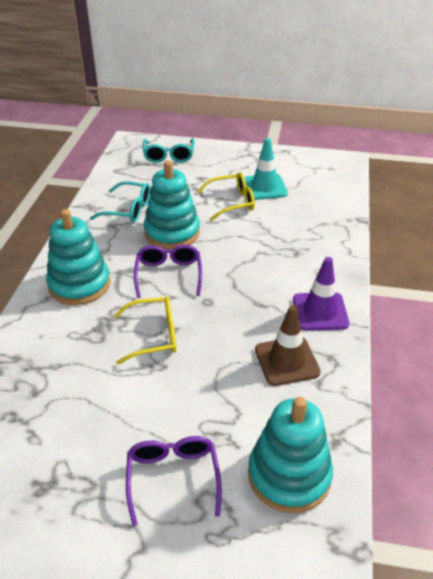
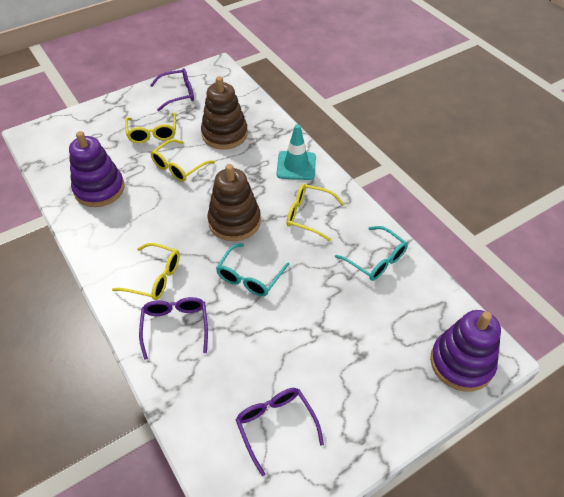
brown stacking toy: 0 -> 2
brown traffic cone: 1 -> 0
purple glasses: 2 -> 3
purple stacking toy: 0 -> 2
purple traffic cone: 1 -> 0
turquoise stacking toy: 3 -> 0
yellow glasses: 2 -> 4

